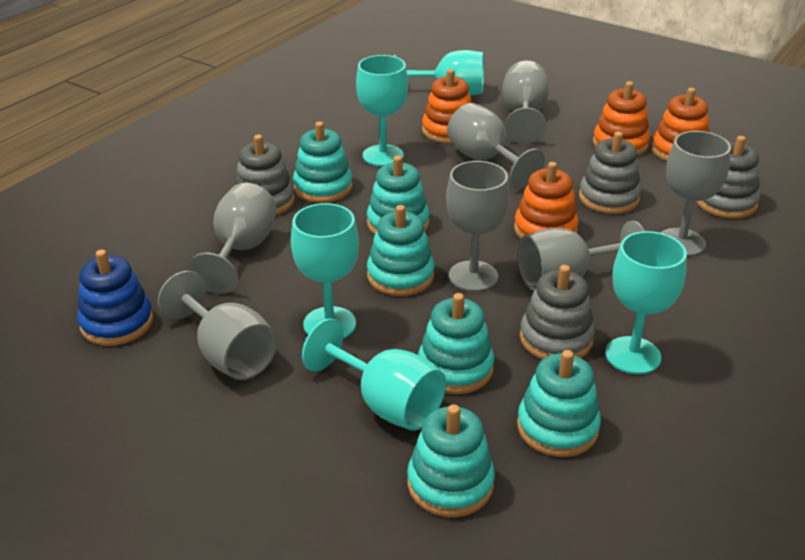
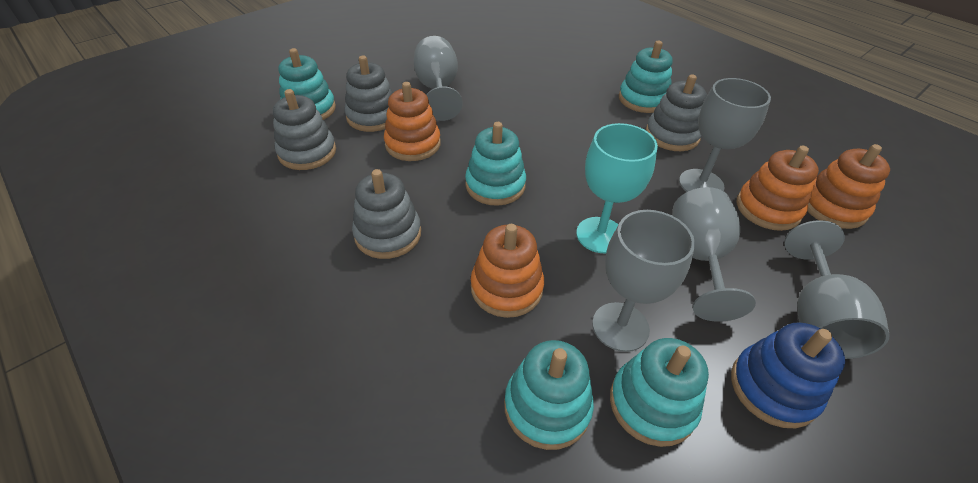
grey goblet: 7 -> 5
turquoise goblet: 5 -> 1
turquoise stacking toy: 6 -> 5

